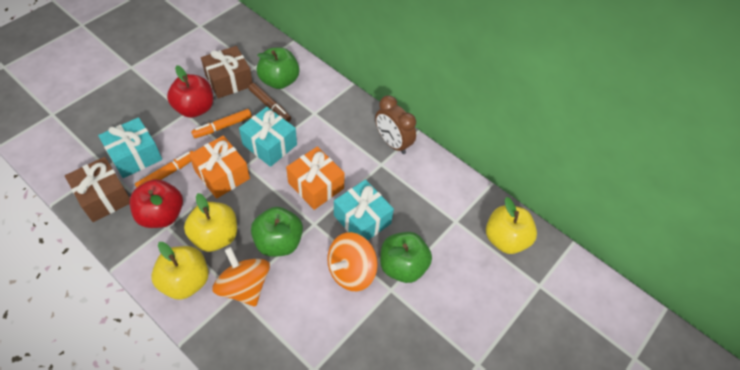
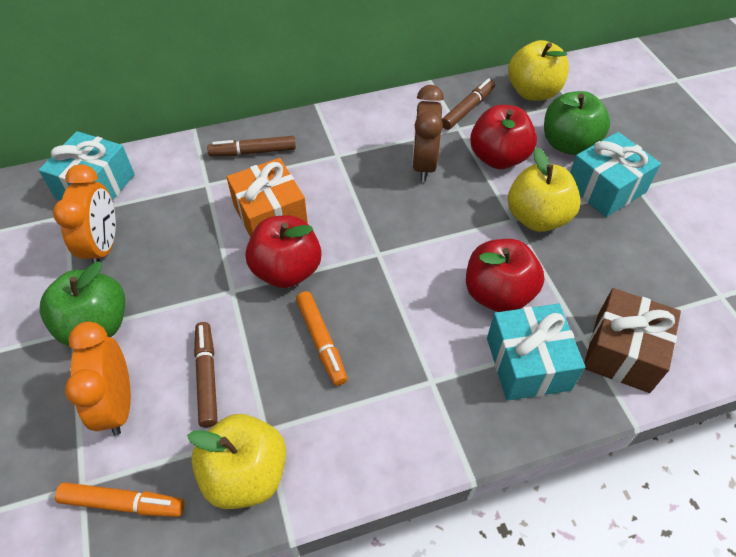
brown gift: 2 -> 1
brown marker: 1 -> 3
green apple: 3 -> 2
orange clock: 0 -> 2
orange gift: 2 -> 1
orange spinning top: 2 -> 0
red apple: 2 -> 3

